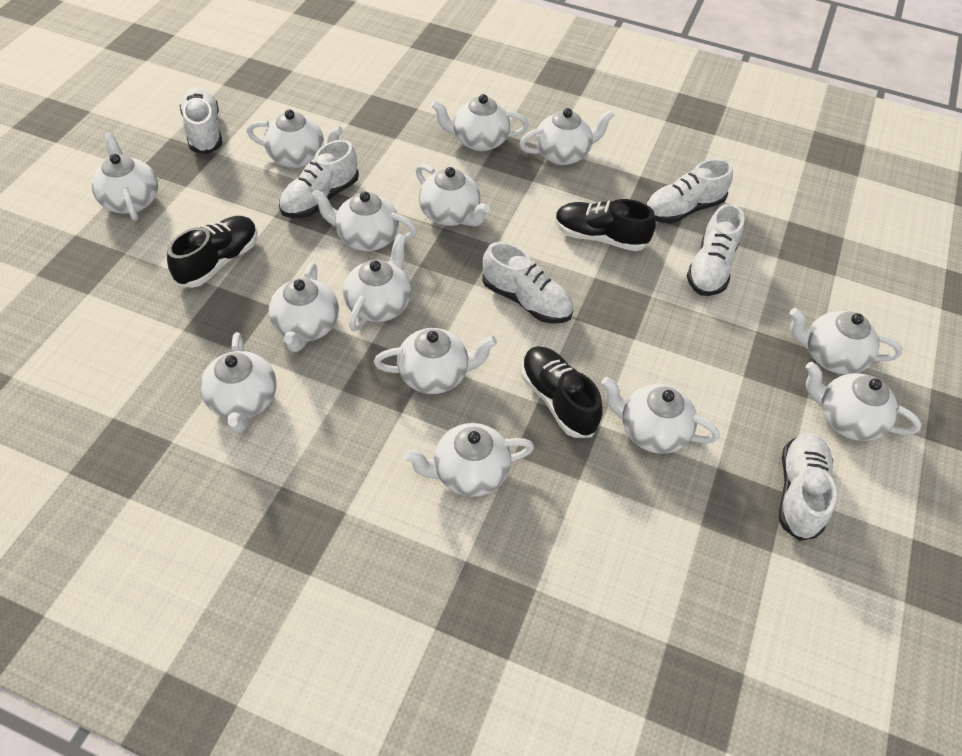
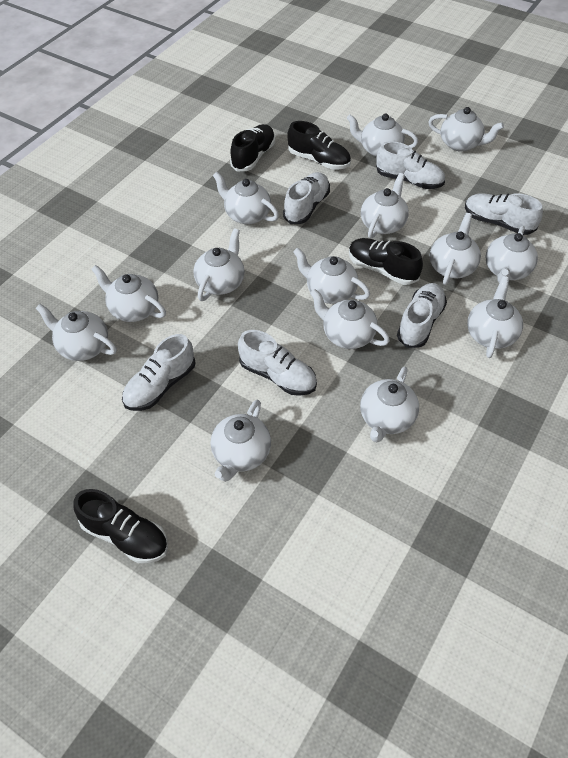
black shoe: 3 -> 4

